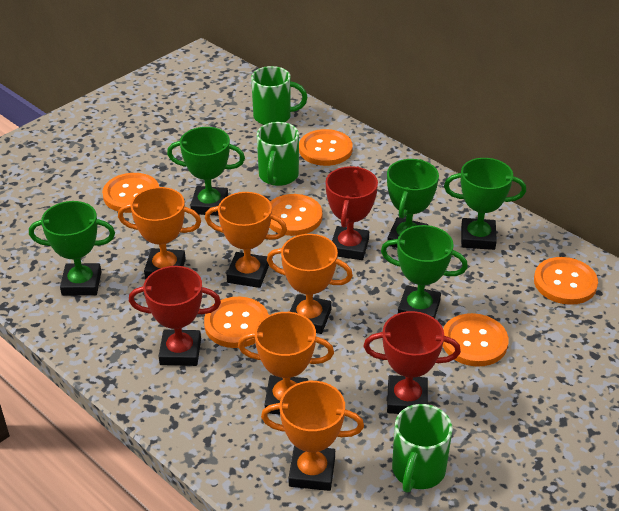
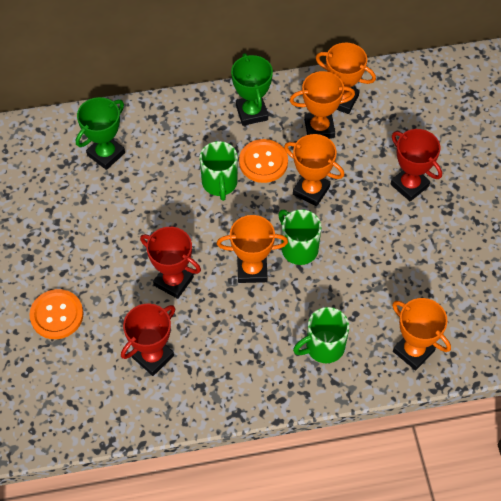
green trophy: 5 -> 2
orange button: 6 -> 2

